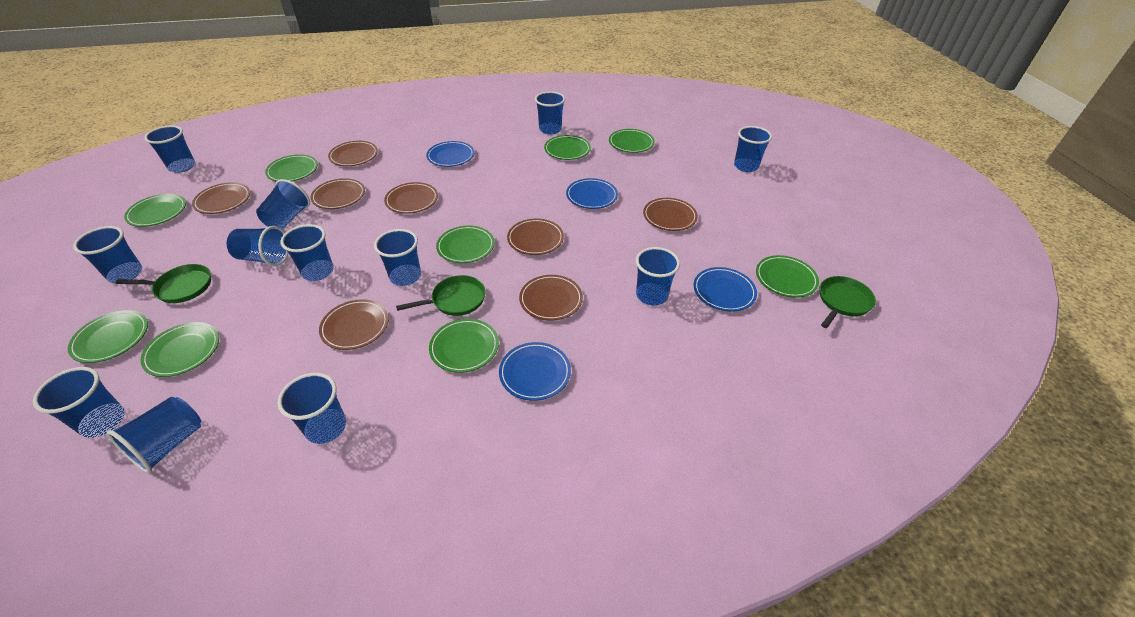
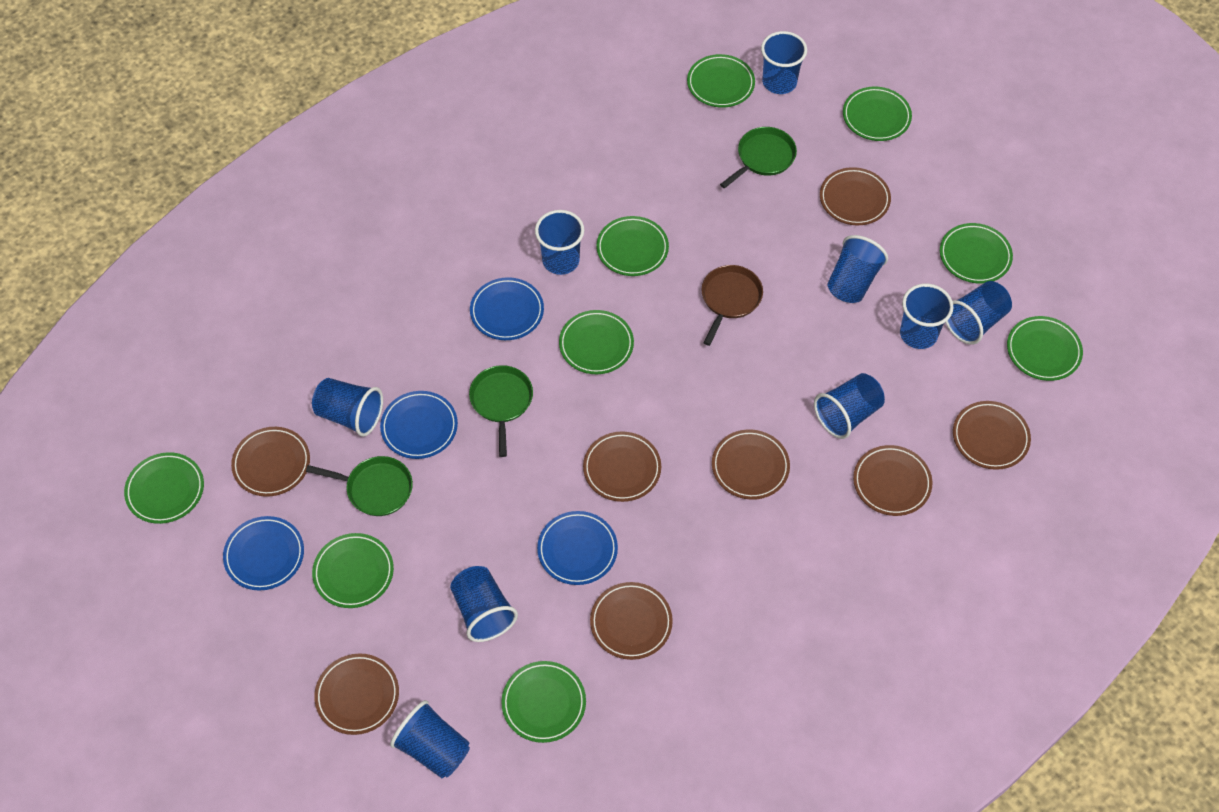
blue cup: 12 -> 9
brown pan: 0 -> 1

